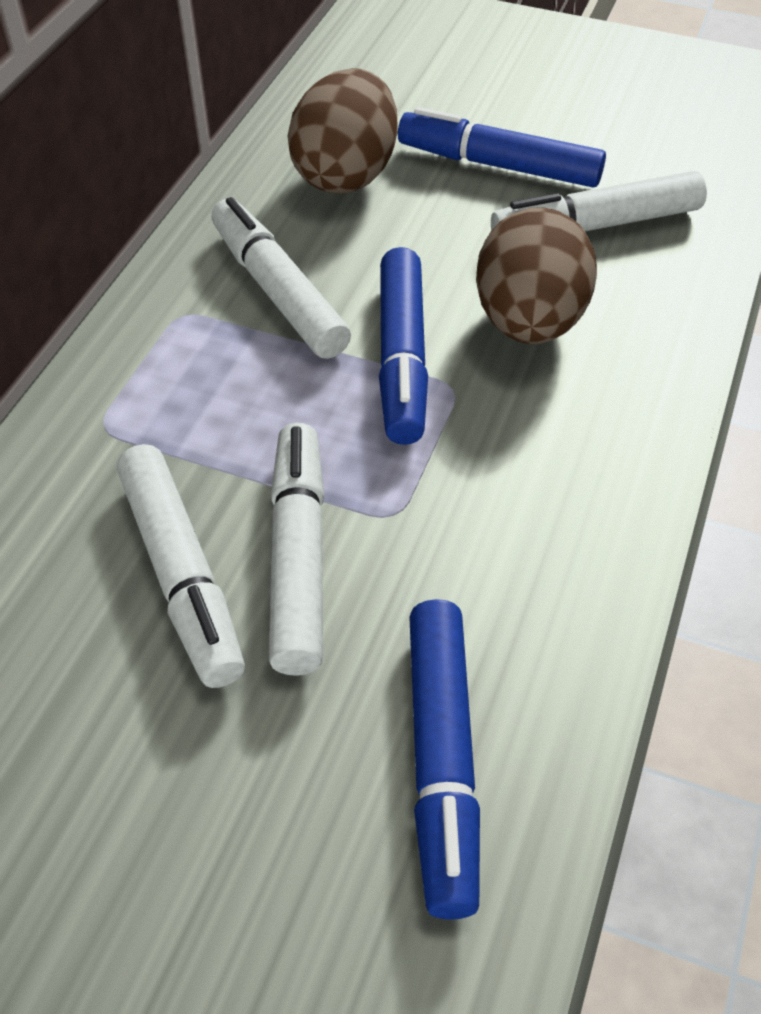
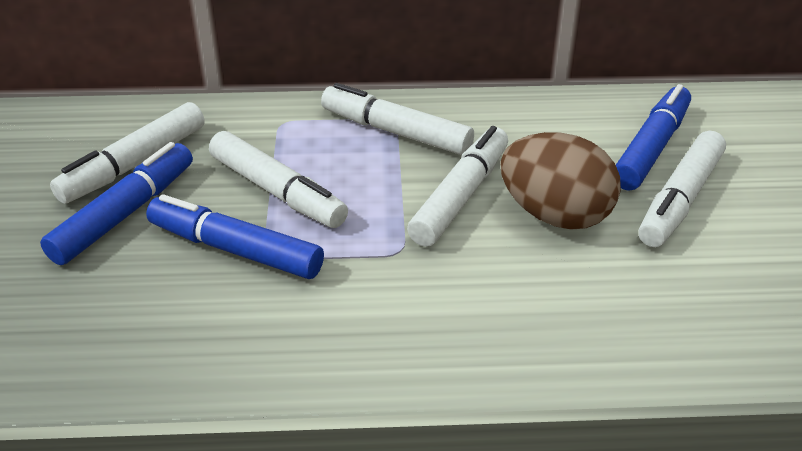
brown egg: 2 -> 1
white marker: 4 -> 5

